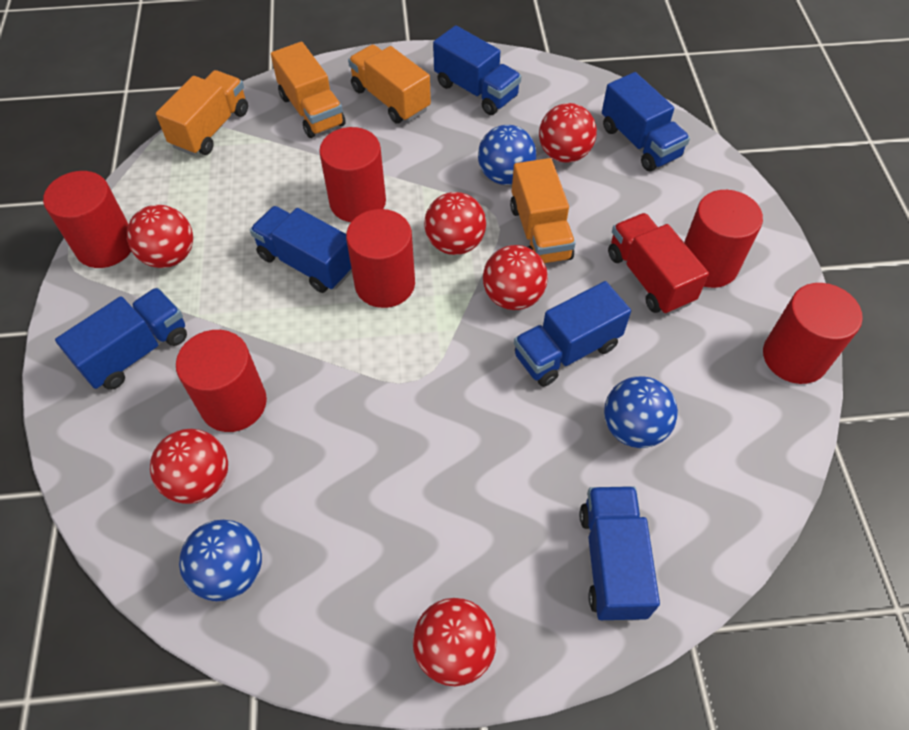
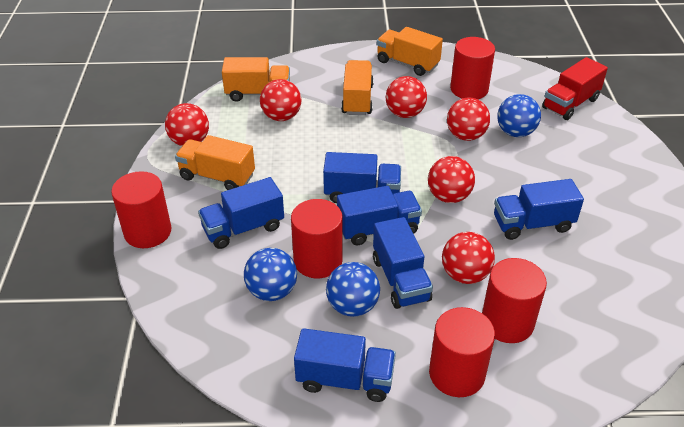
red cylinder: 6 -> 5

